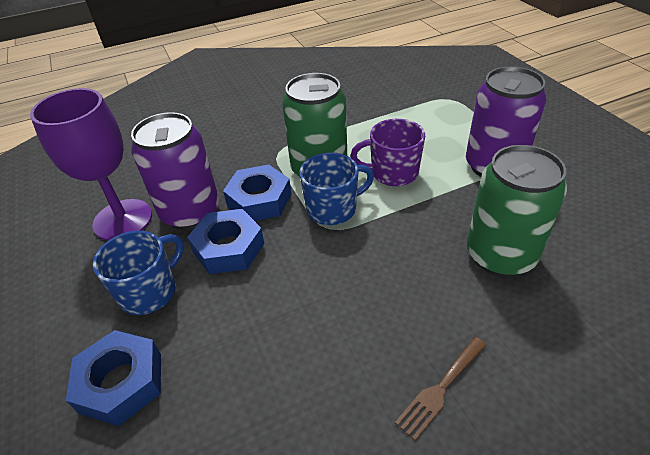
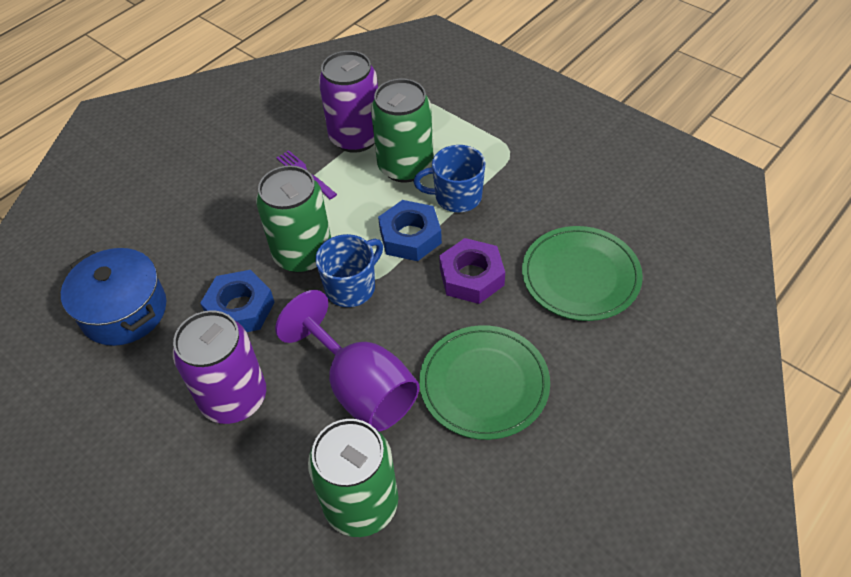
blue nut: 3 -> 2
blue pot: 0 -> 1
brown fork: 1 -> 0
green can: 2 -> 3
green plate: 0 -> 2
purple fork: 0 -> 1
purple mug: 1 -> 0
purple nut: 0 -> 1

